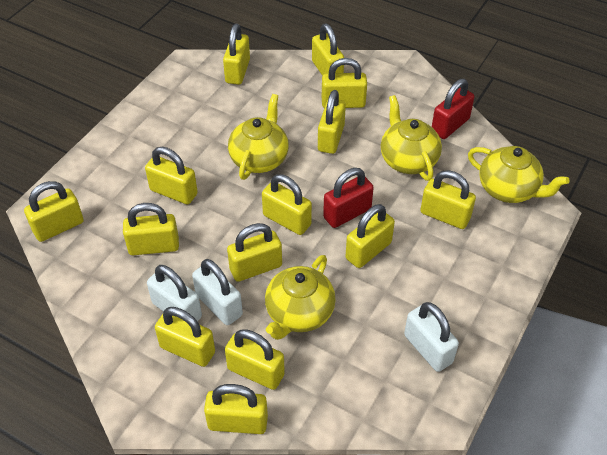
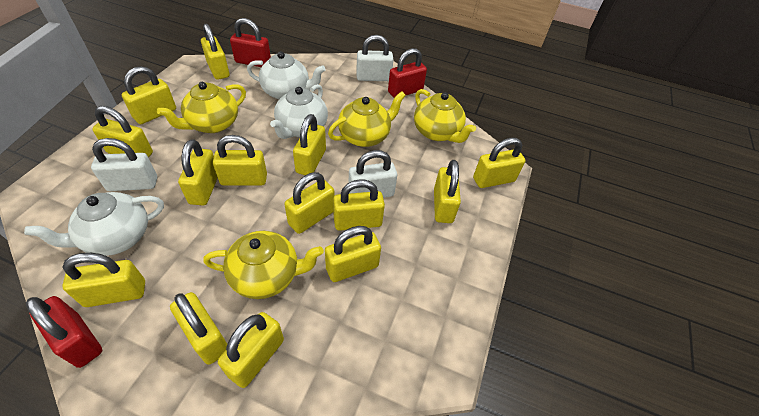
red padlock: 2 -> 3
white teapot: 0 -> 3

